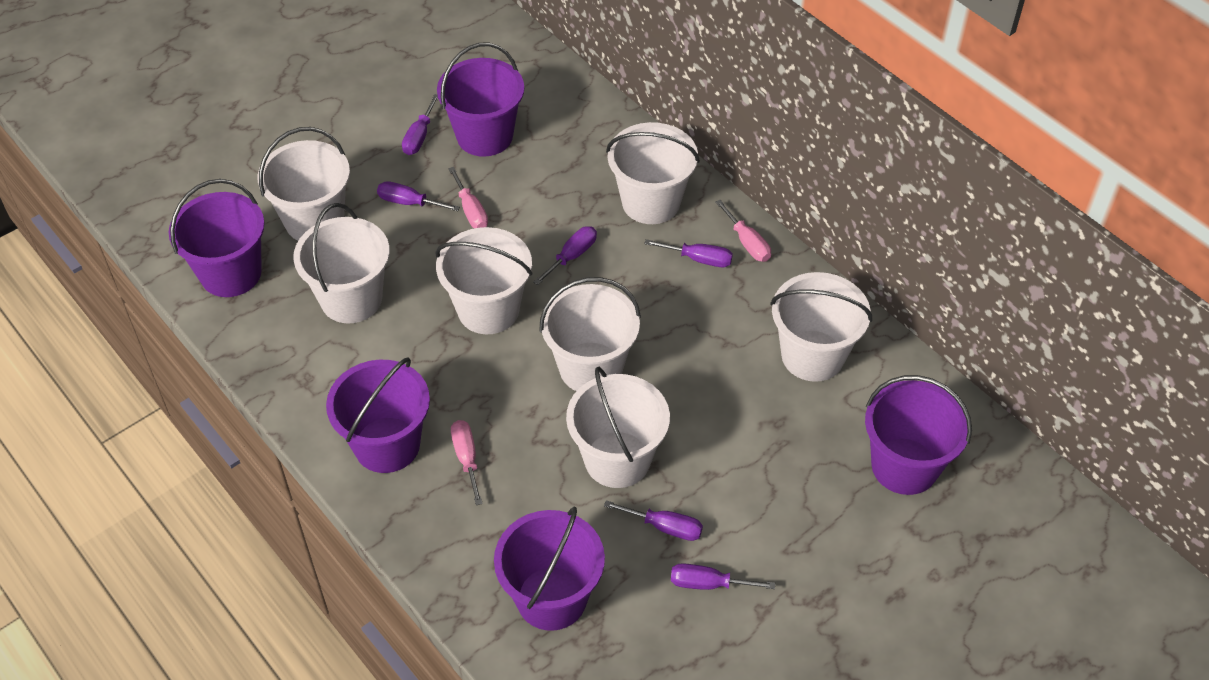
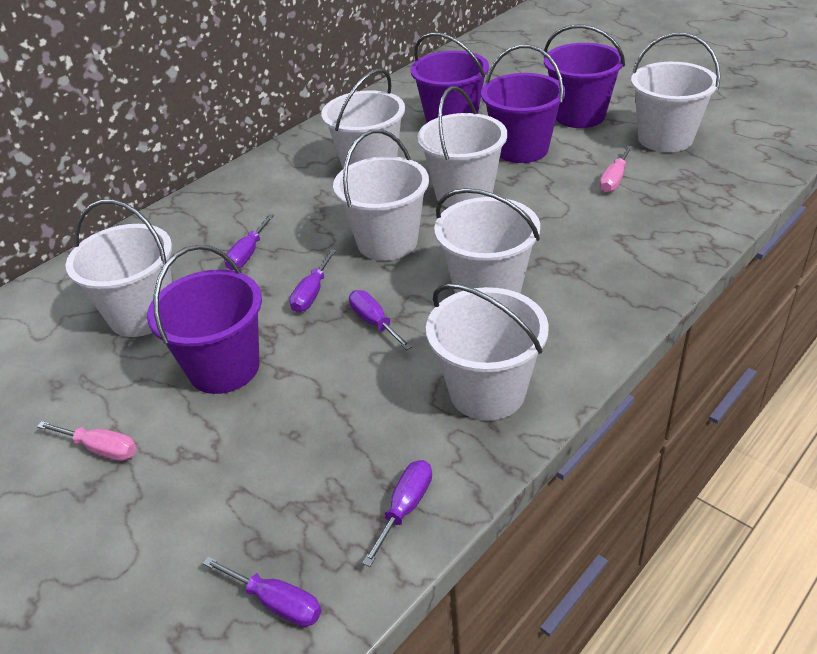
pink screwdriver: 3 -> 2
purple bucket: 5 -> 4
purple screwdriver: 6 -> 5

